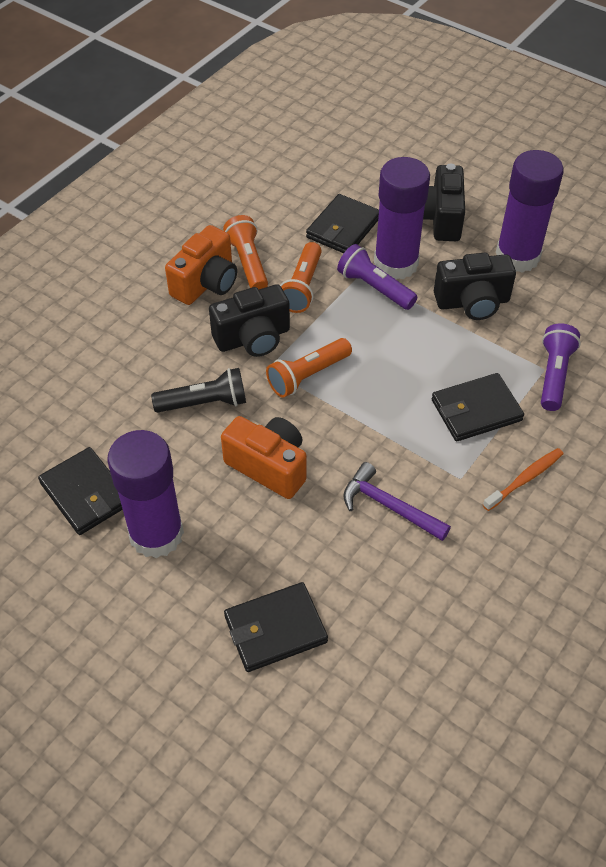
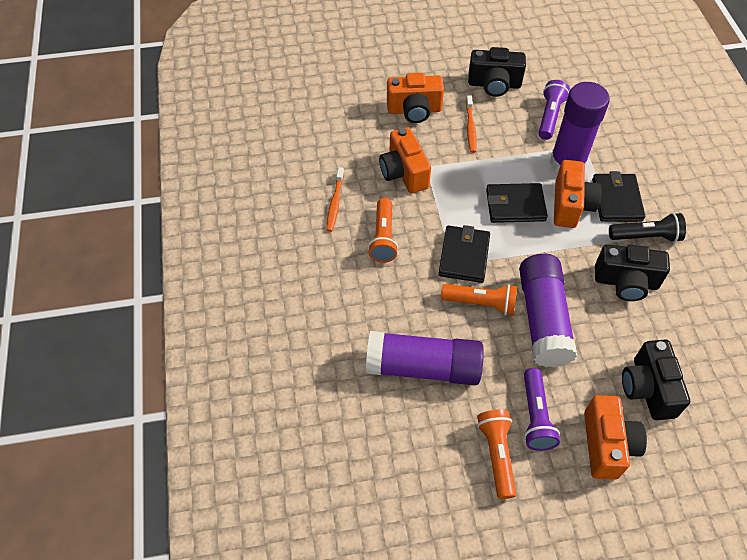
black wallet: 4 -> 3
orange camera: 2 -> 4
orange toothbrush: 1 -> 2
purple hammer: 1 -> 0

